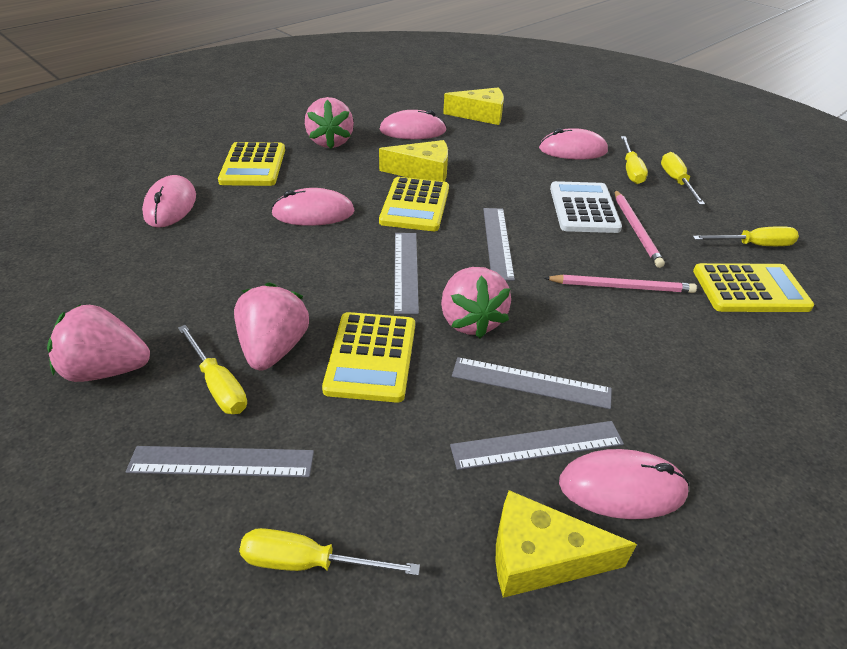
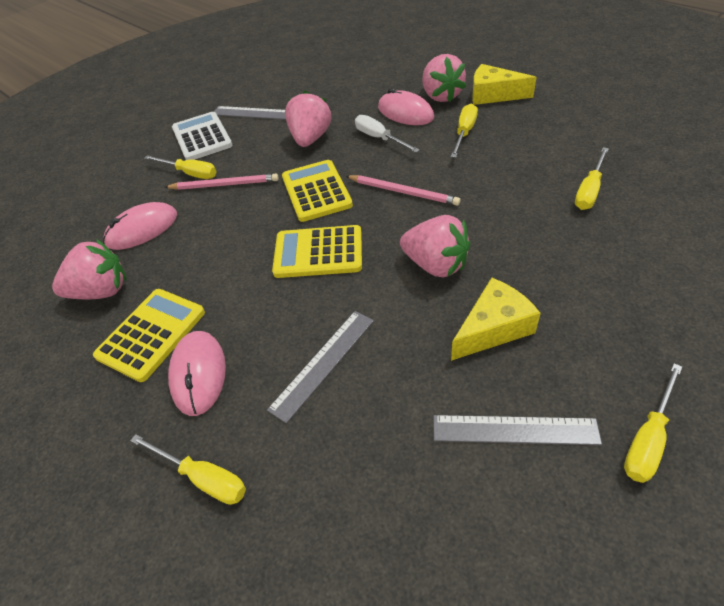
grey ruler: 5 -> 3
pink mouse: 5 -> 3
white screwdriver: 0 -> 1
yellow calculator: 4 -> 3
yellow cheese: 3 -> 2

